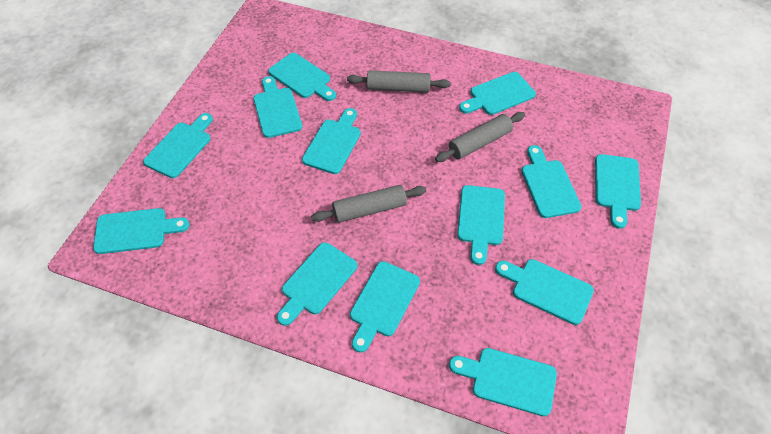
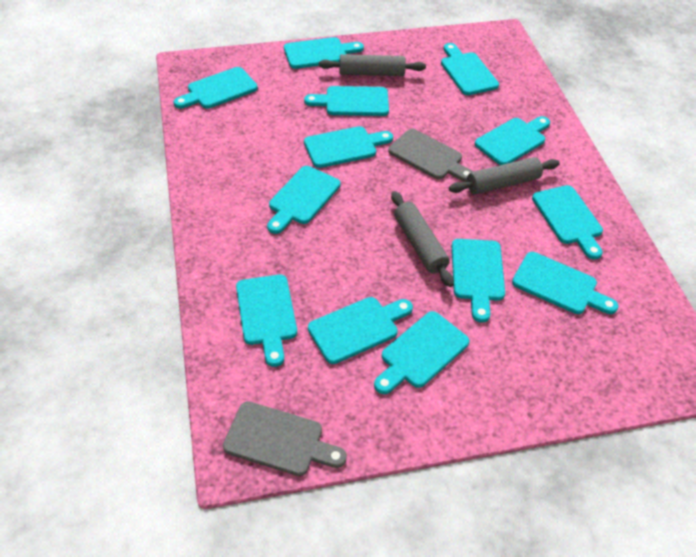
grey cutting board: 0 -> 2

